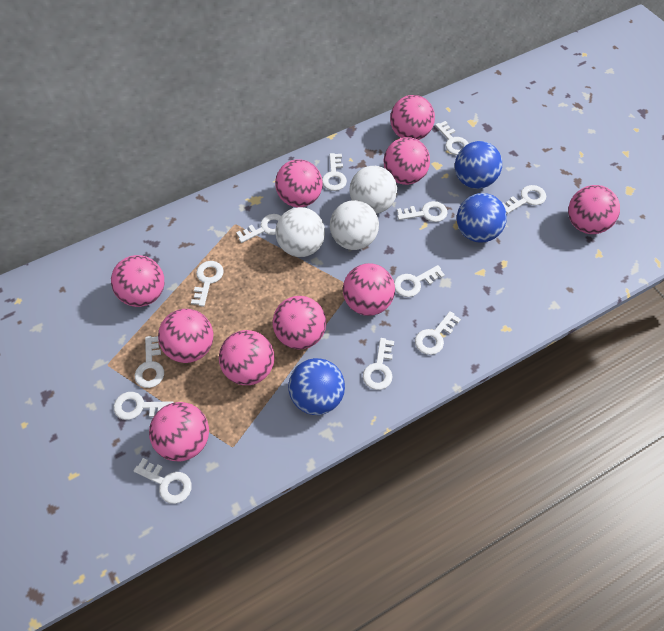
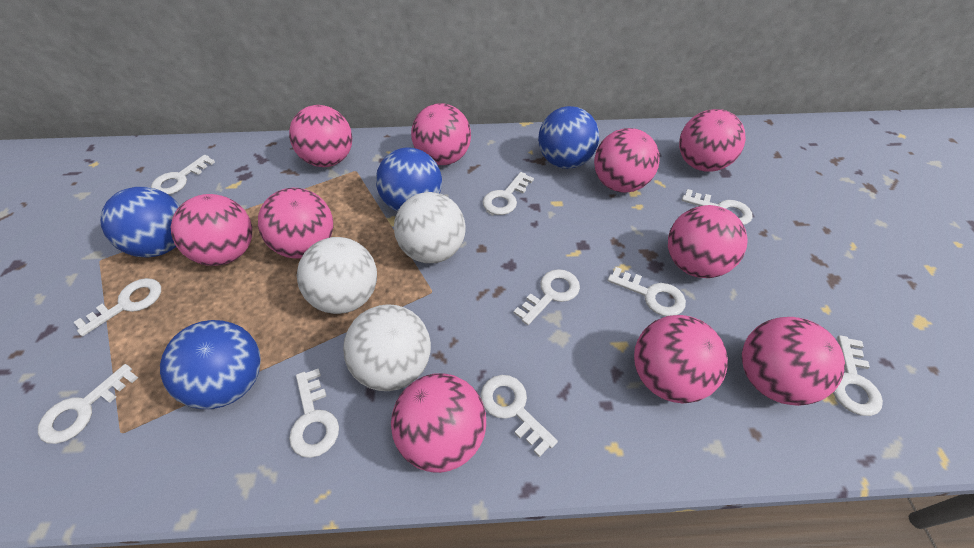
blue ball: 3 -> 4
white key: 12 -> 10

